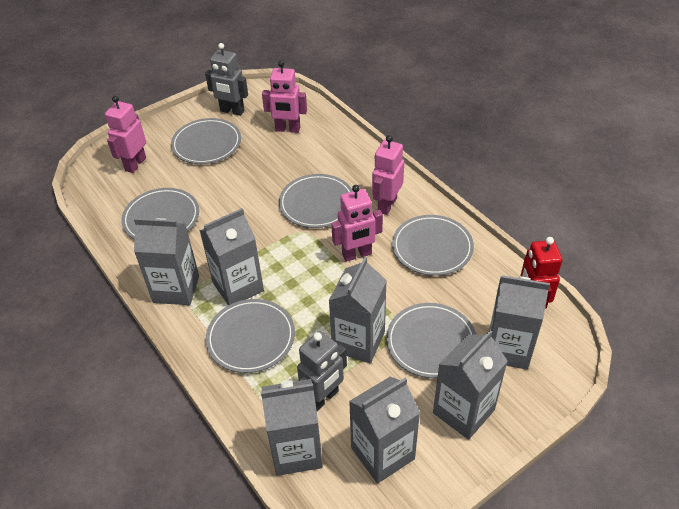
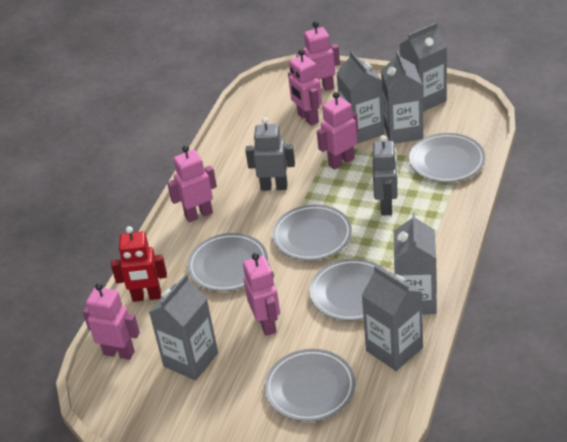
grey carton: 7 -> 6
grey plate: 6 -> 5
pink robot: 4 -> 6

